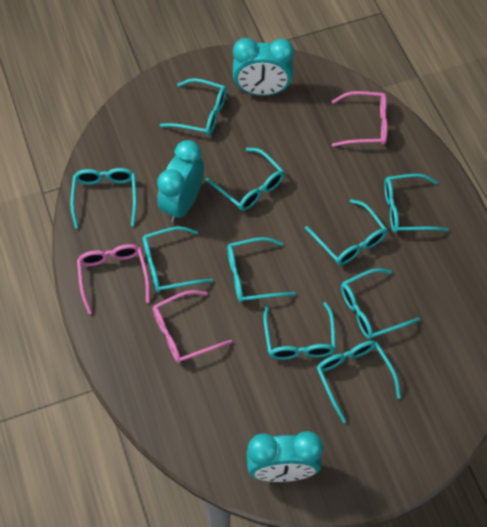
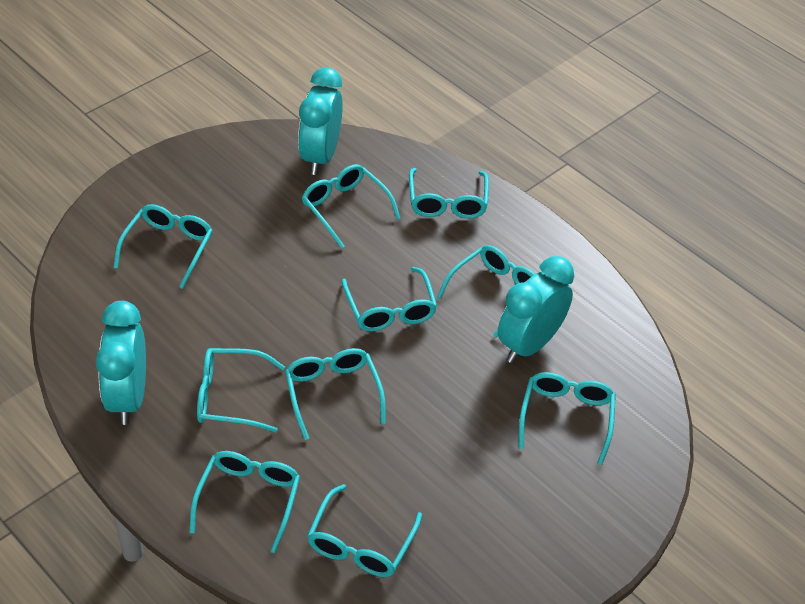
pink glasses: 3 -> 0

